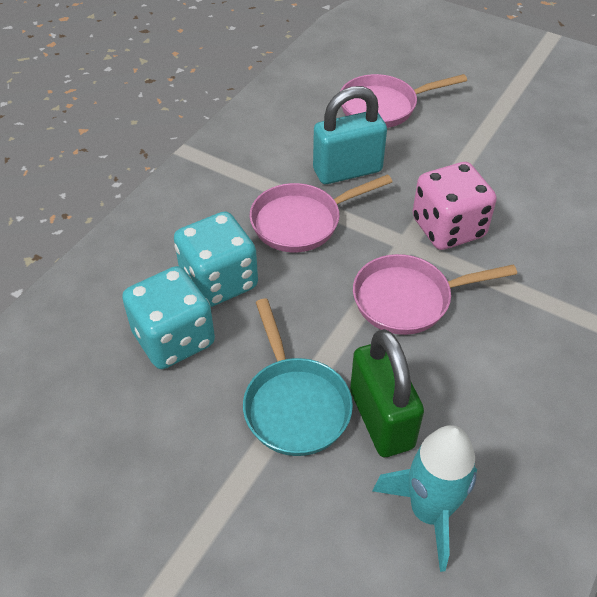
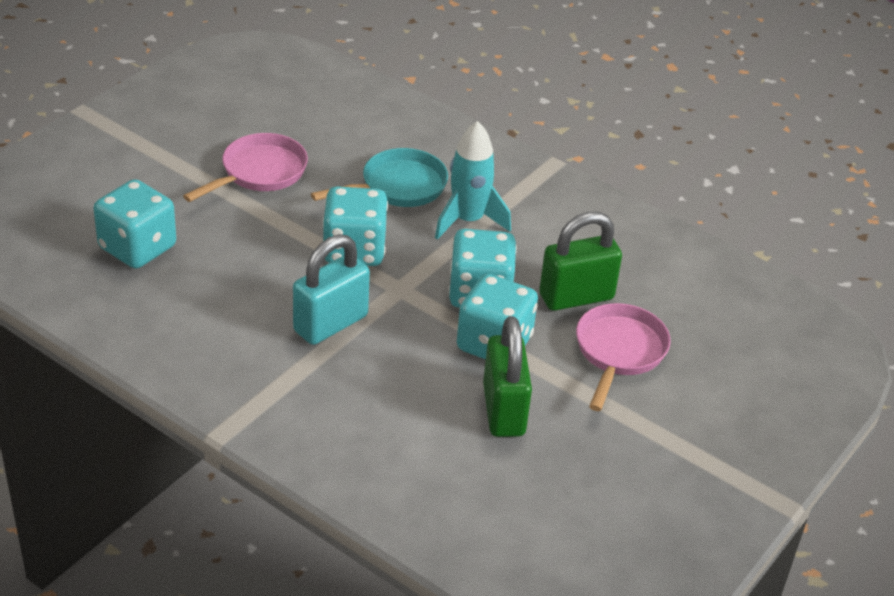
green padlock: 1 -> 2
pink dice: 1 -> 0
pink pan: 3 -> 2
turquoise dice: 2 -> 4

